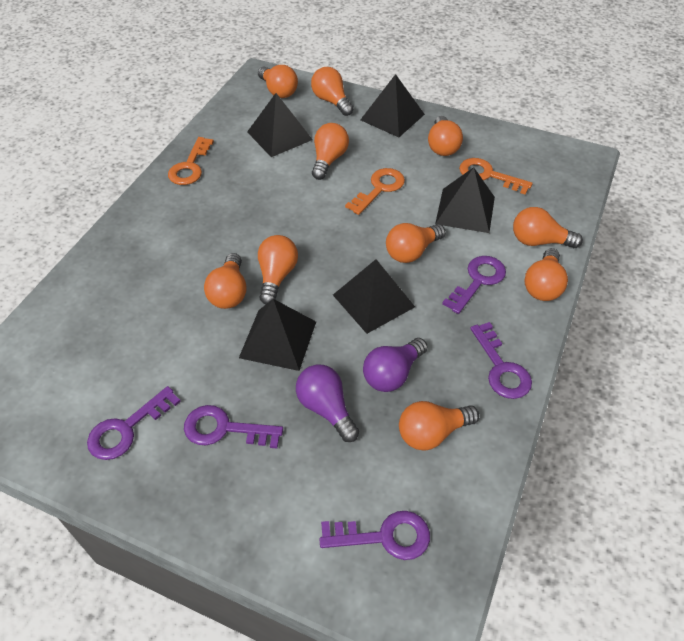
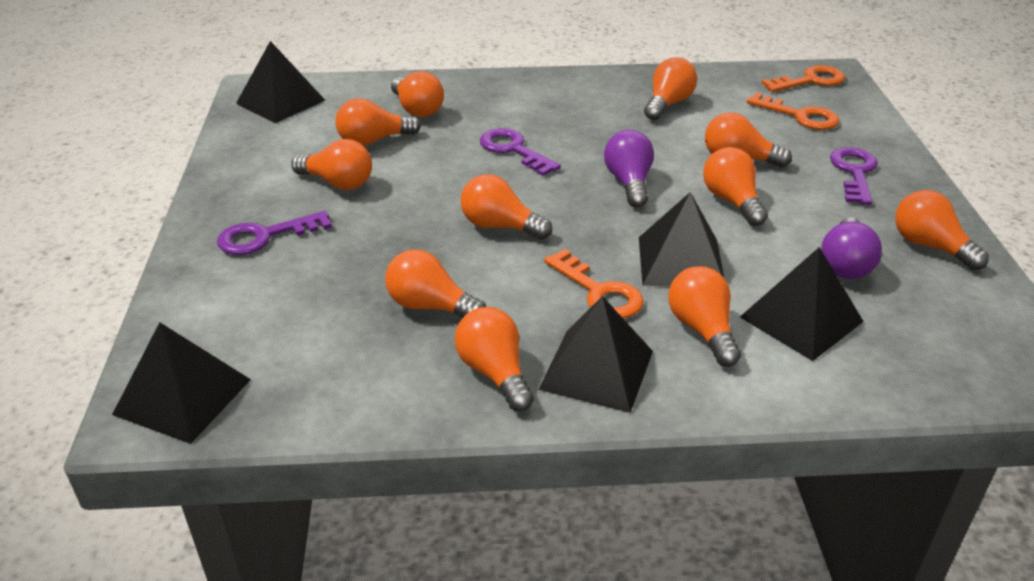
orange light bulb: 10 -> 11
purple key: 5 -> 3

